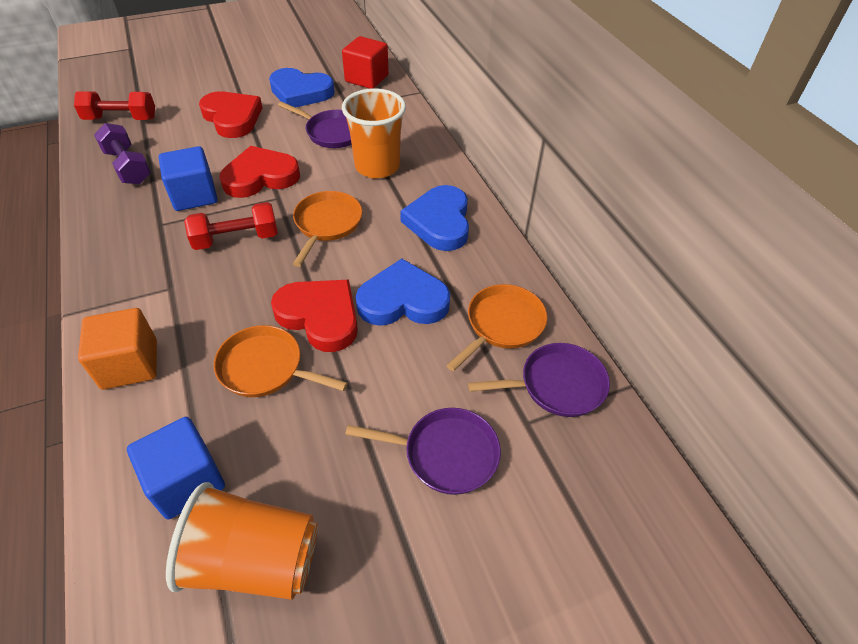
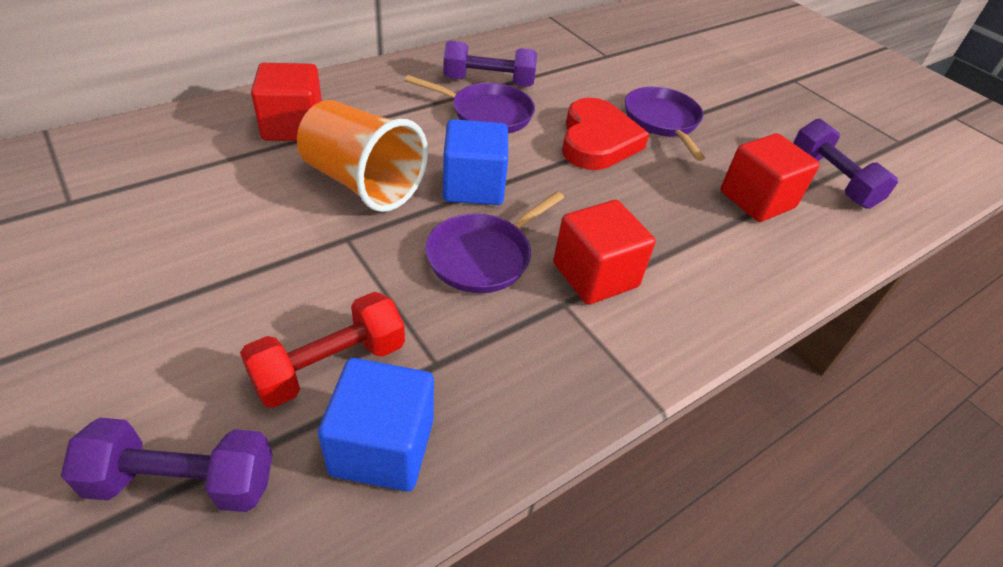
blue heart: 3 -> 0
orange cube: 1 -> 0
orange cup: 2 -> 1
orange pan: 3 -> 0
purple dumbbell: 1 -> 3
red cube: 1 -> 3
red dumbbell: 2 -> 1
red heart: 3 -> 1

